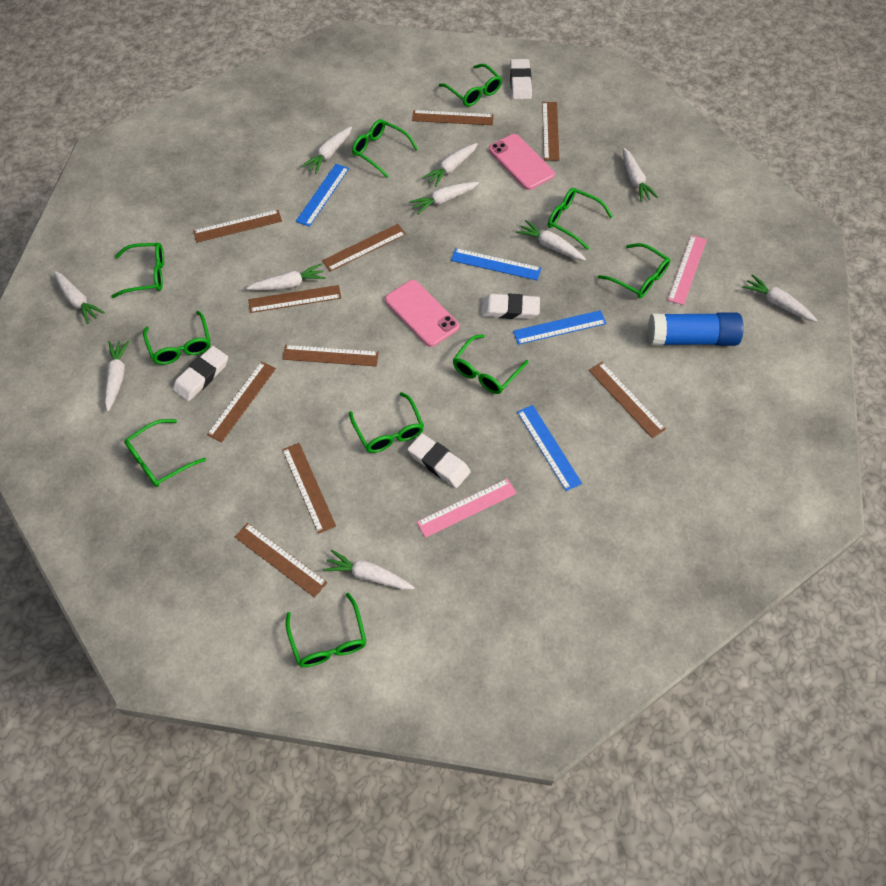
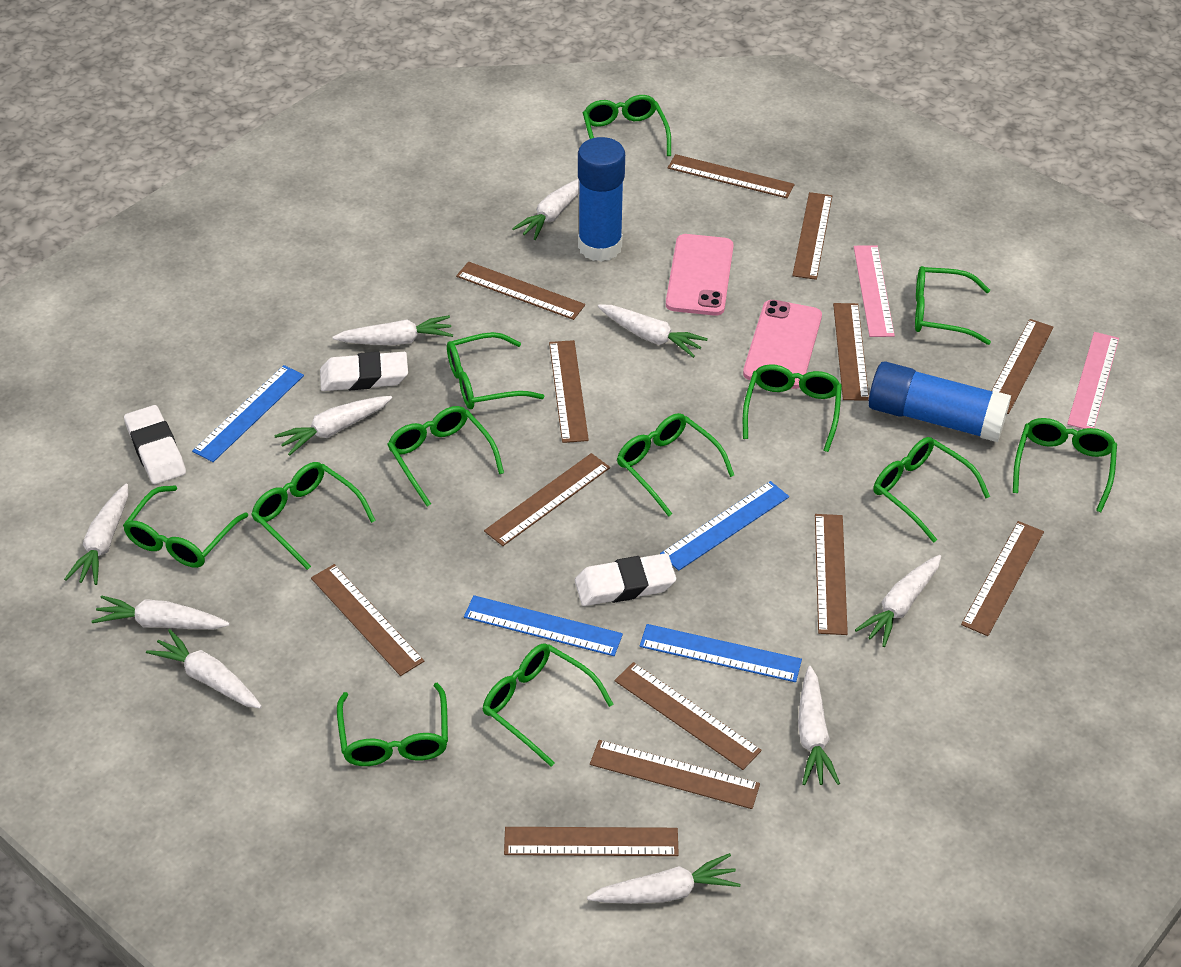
blue glue stick: 1 -> 2
brown ruler: 10 -> 13
green glasses: 10 -> 12
white eraser: 4 -> 3

